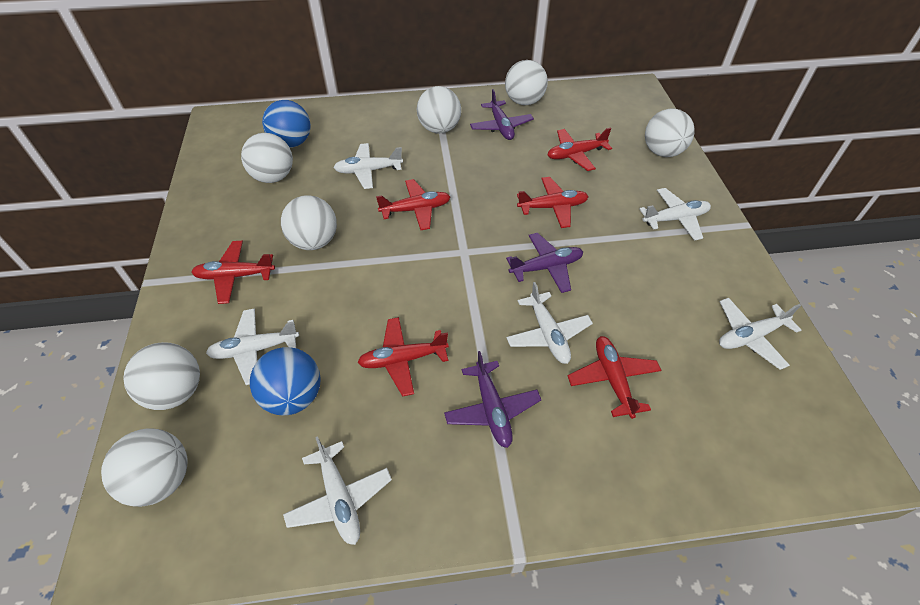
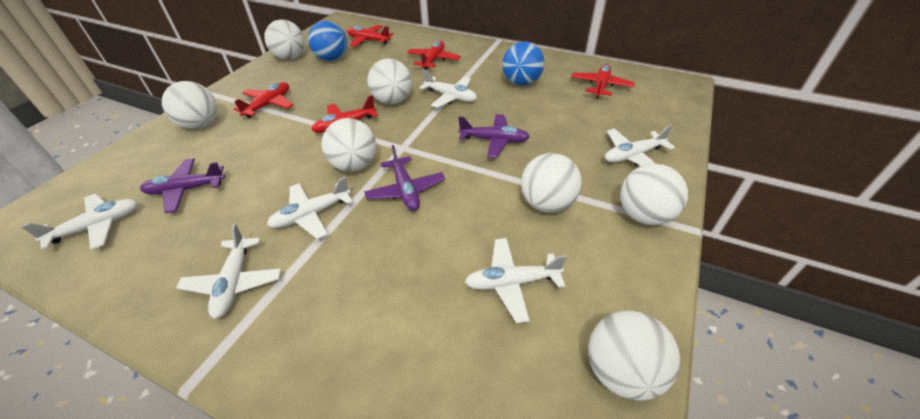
red plane: 6 -> 5

